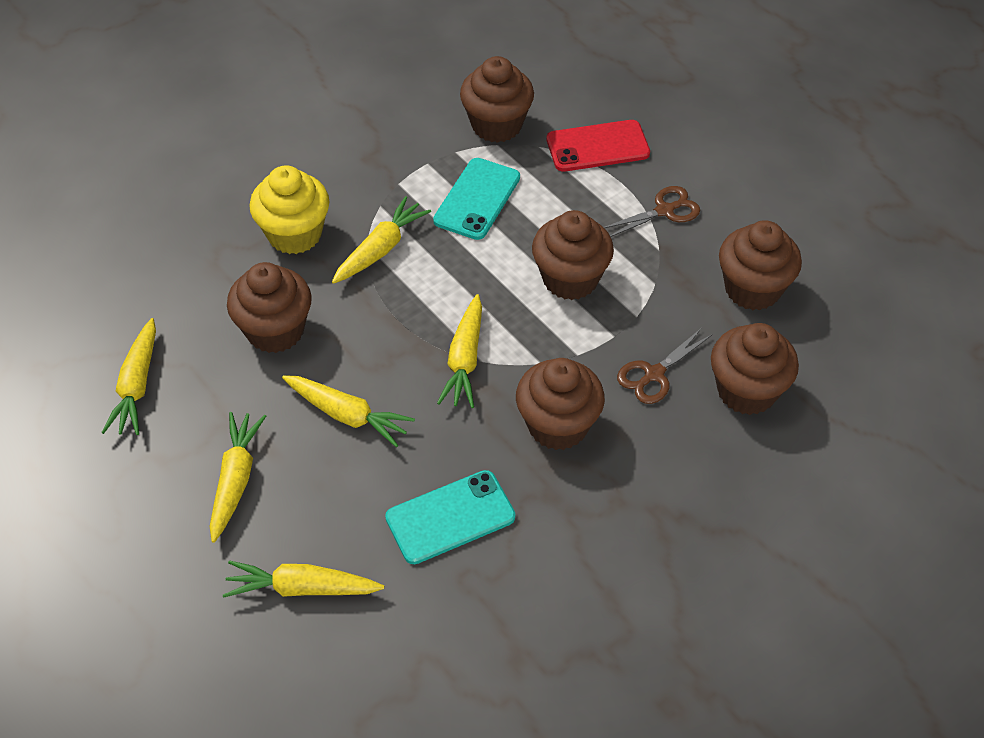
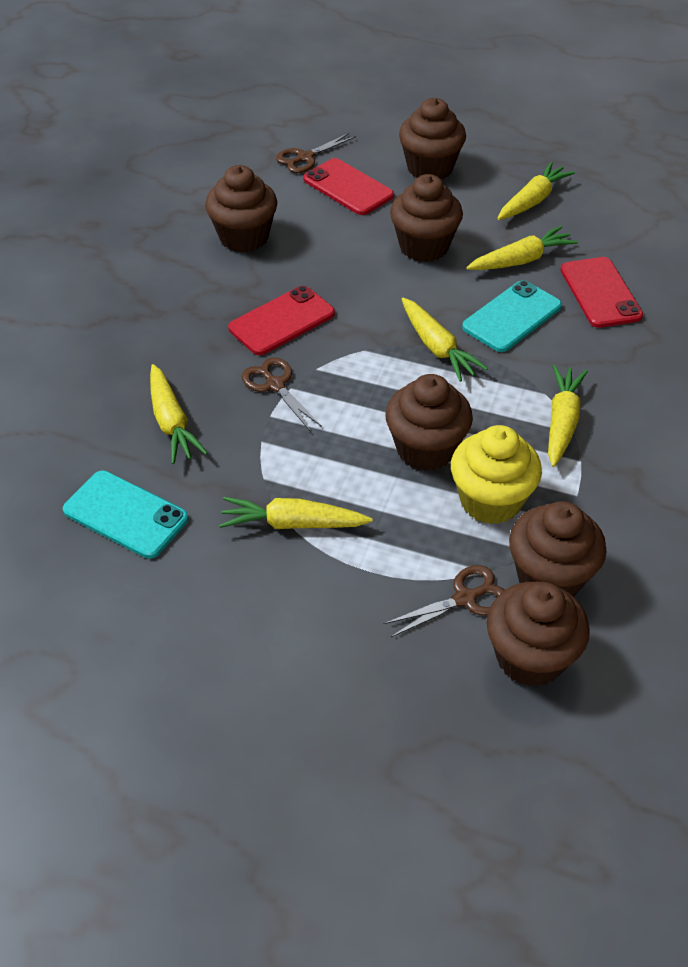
brown scissors: 2 -> 3
red phone: 1 -> 3

